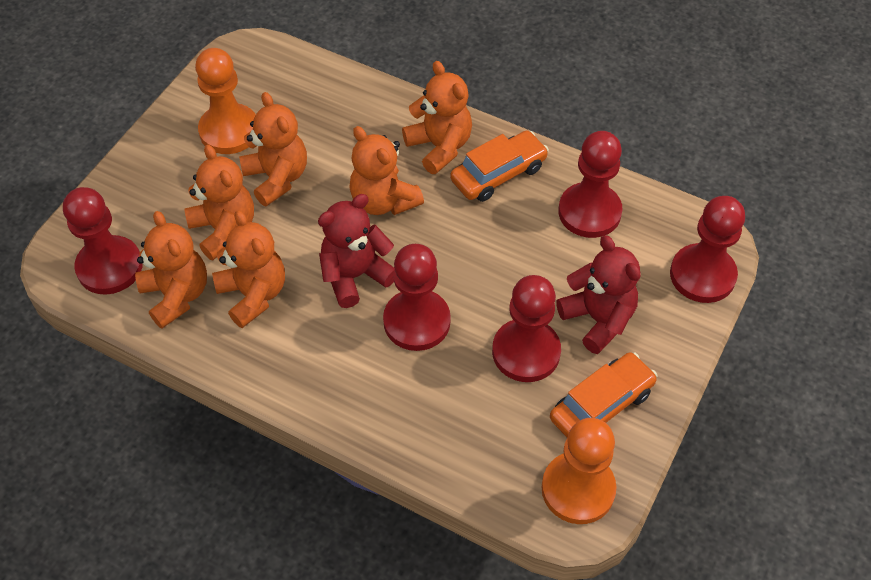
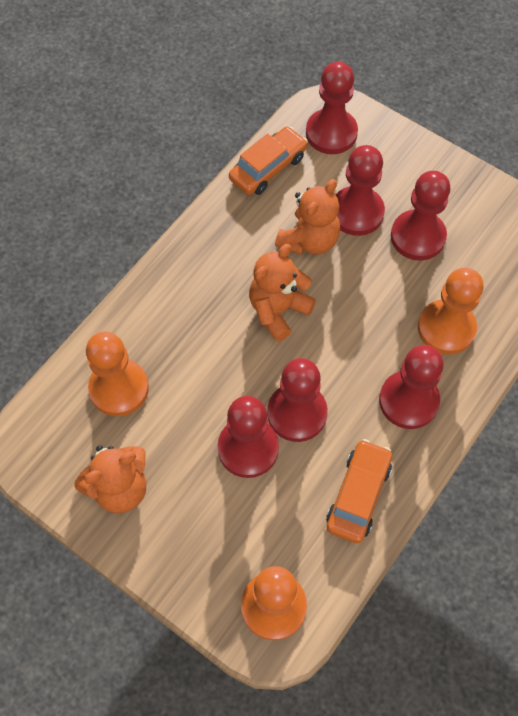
orange pawn: 2 -> 3
orange teddy bear: 6 -> 3
red pawn: 5 -> 6
red teddy bear: 2 -> 0

